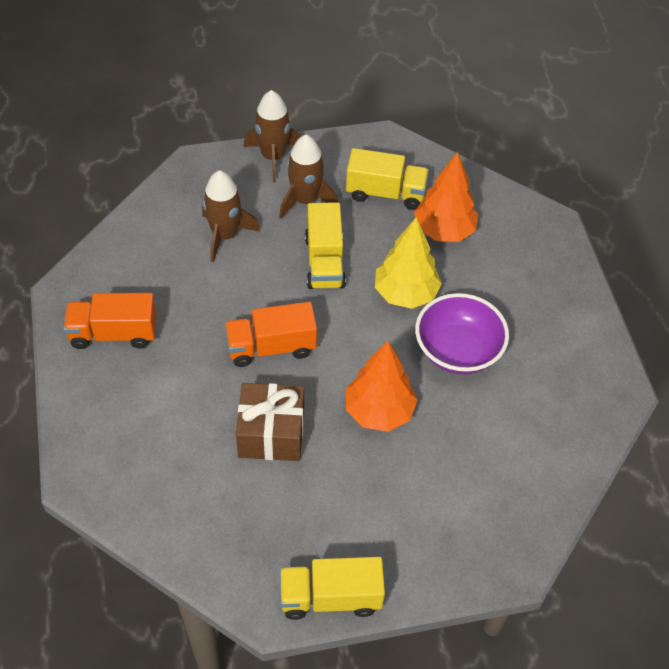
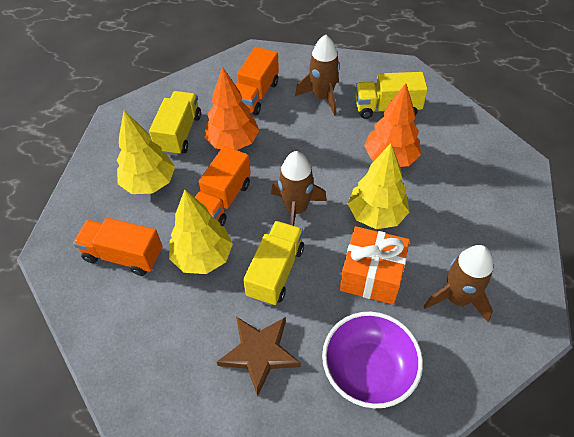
brown gift: 1 -> 0
brown star: 0 -> 1
orange gift: 0 -> 1
orange truck: 2 -> 3
yellow tree: 1 -> 3

